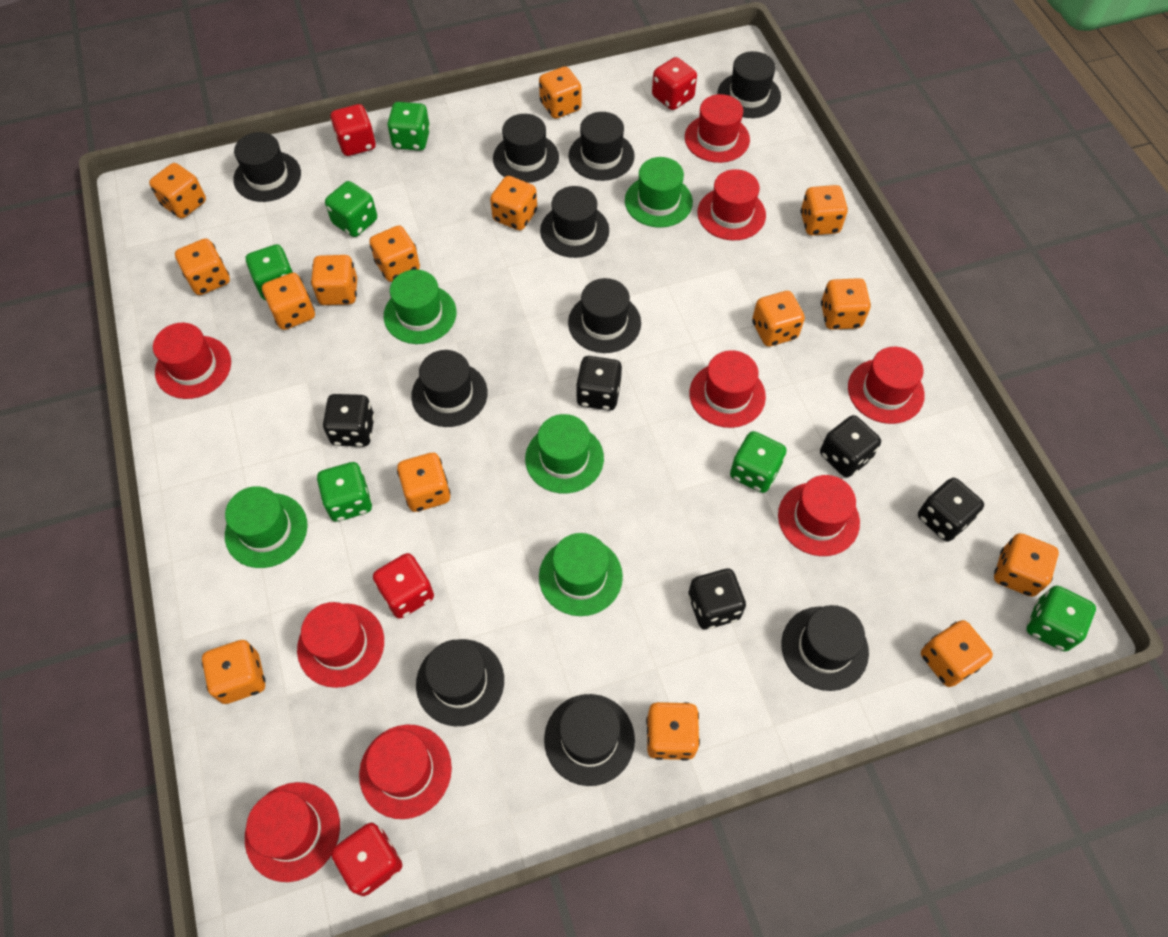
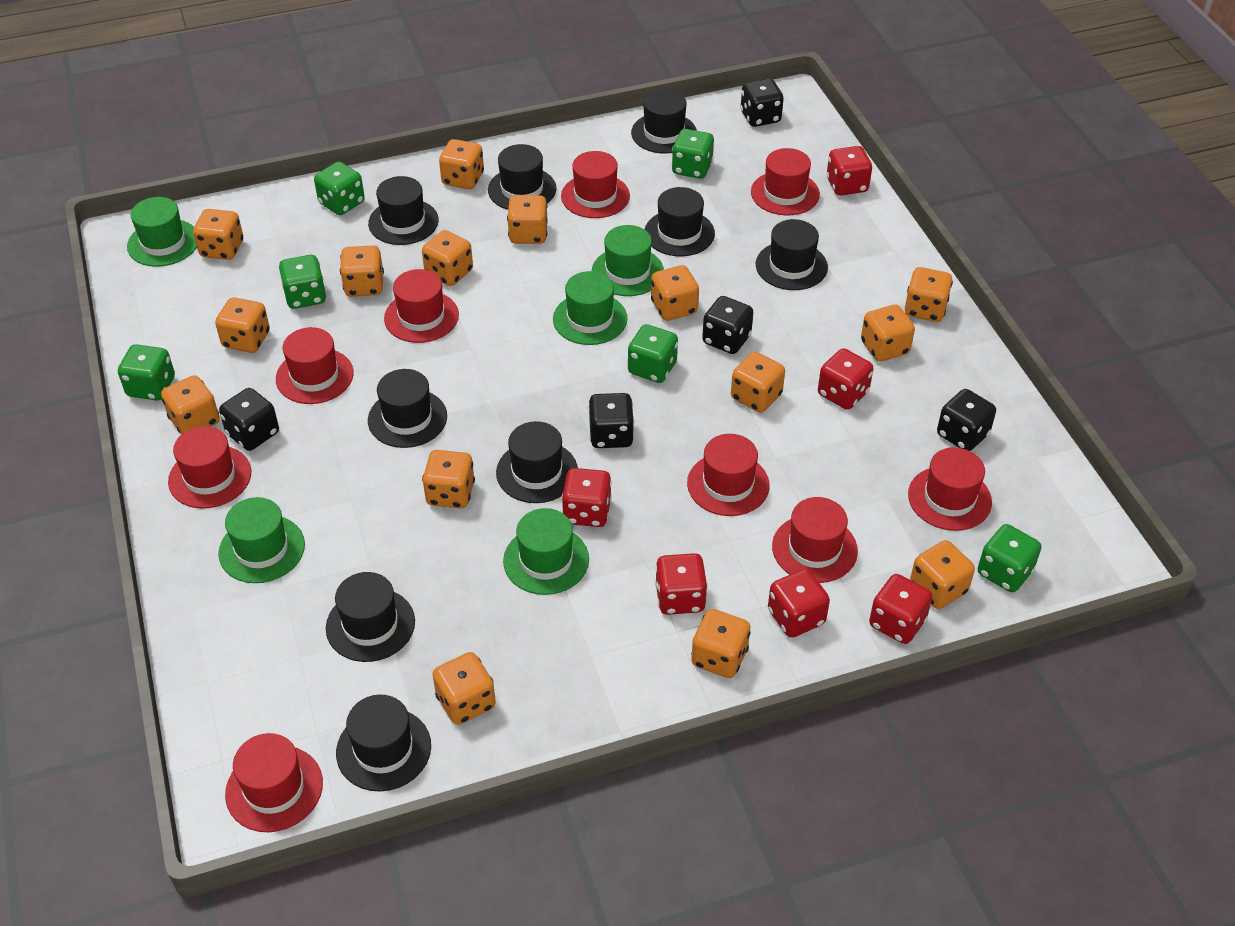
black hat: 10 -> 9
red dice: 4 -> 6

